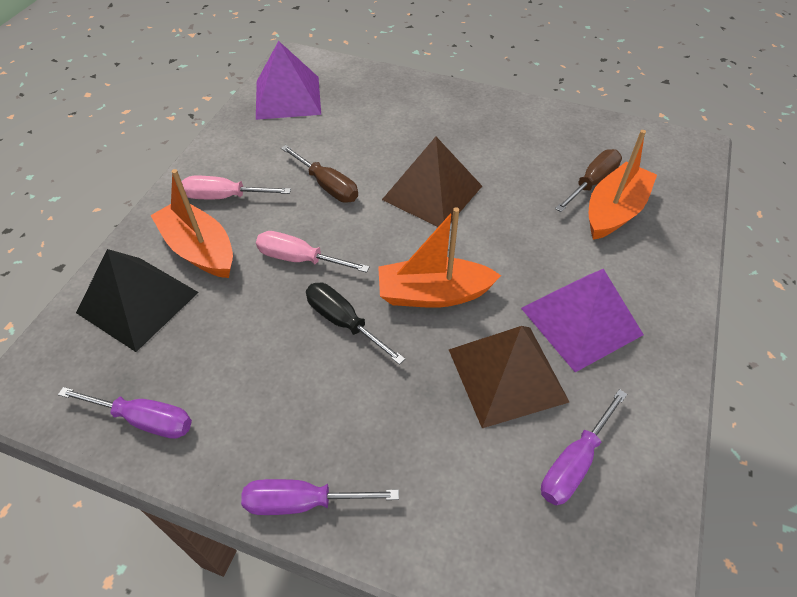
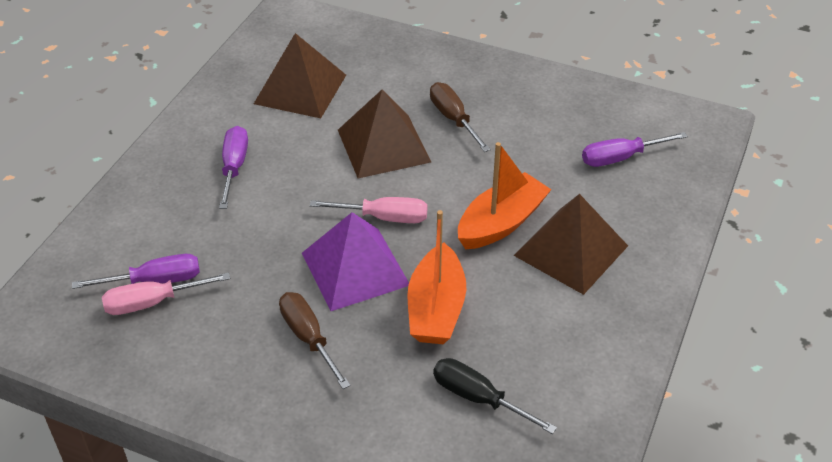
black pyramid: 1 -> 0
brown pyramid: 2 -> 3
orange boat: 3 -> 2
purple pyramid: 2 -> 1

